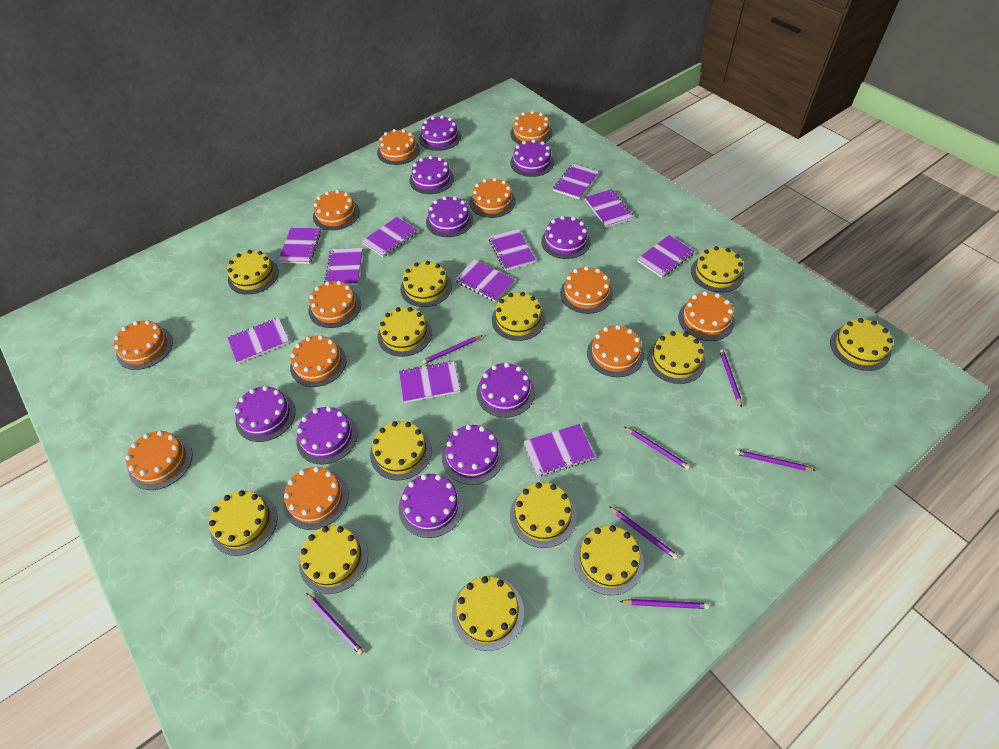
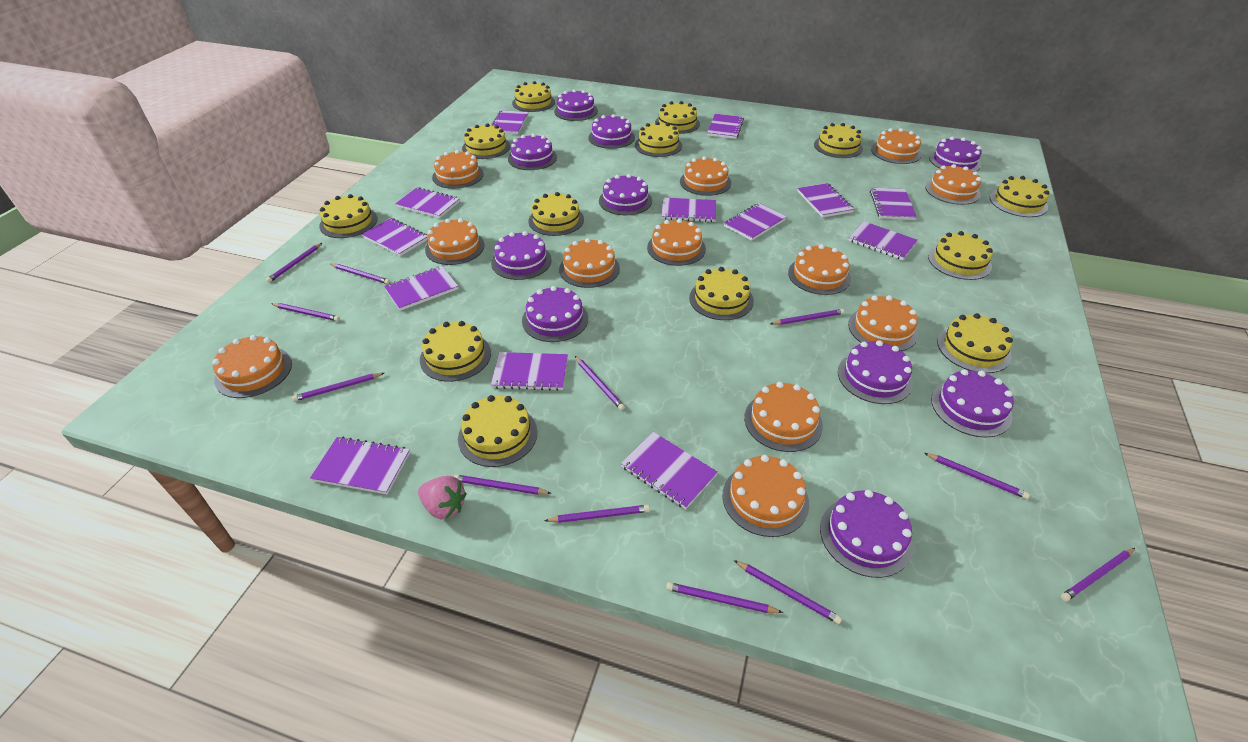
pink strawberry: 0 -> 1
purple notebook: 11 -> 13
purple pencil: 7 -> 12

